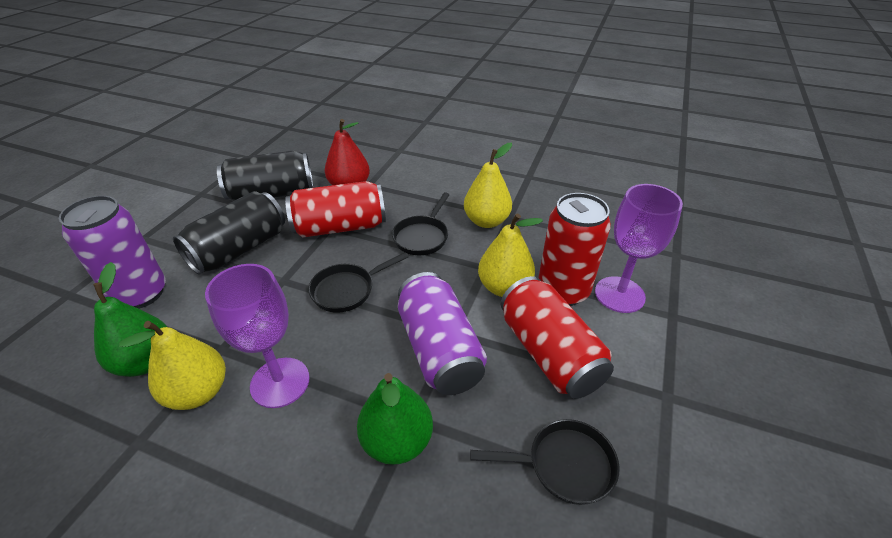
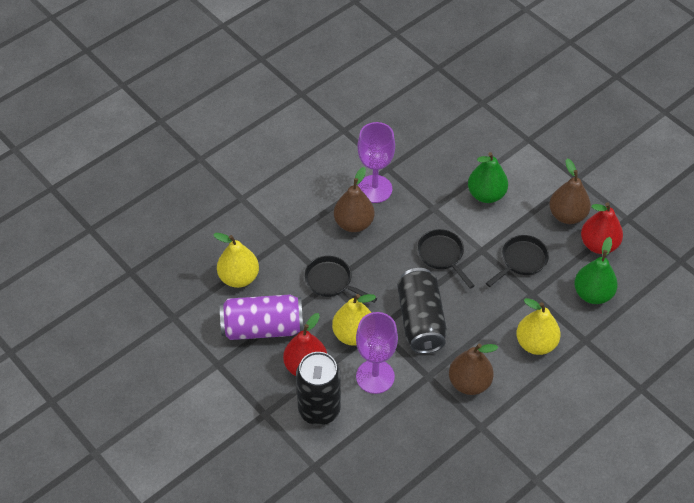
brown pear: 0 -> 3
purple can: 2 -> 1
red can: 3 -> 0
red pear: 1 -> 2

